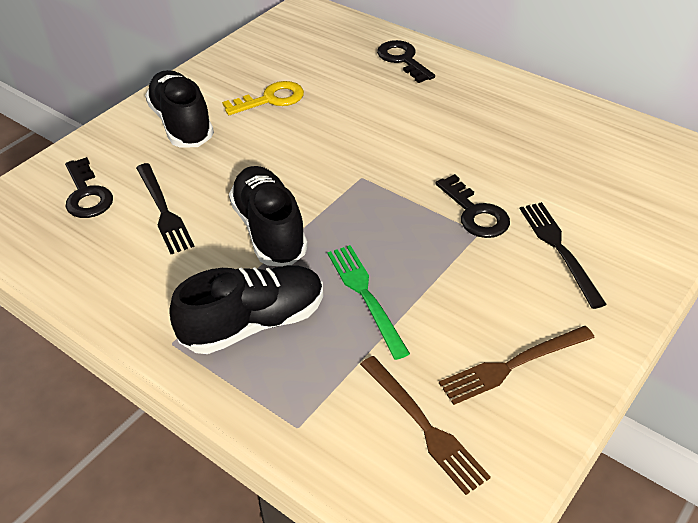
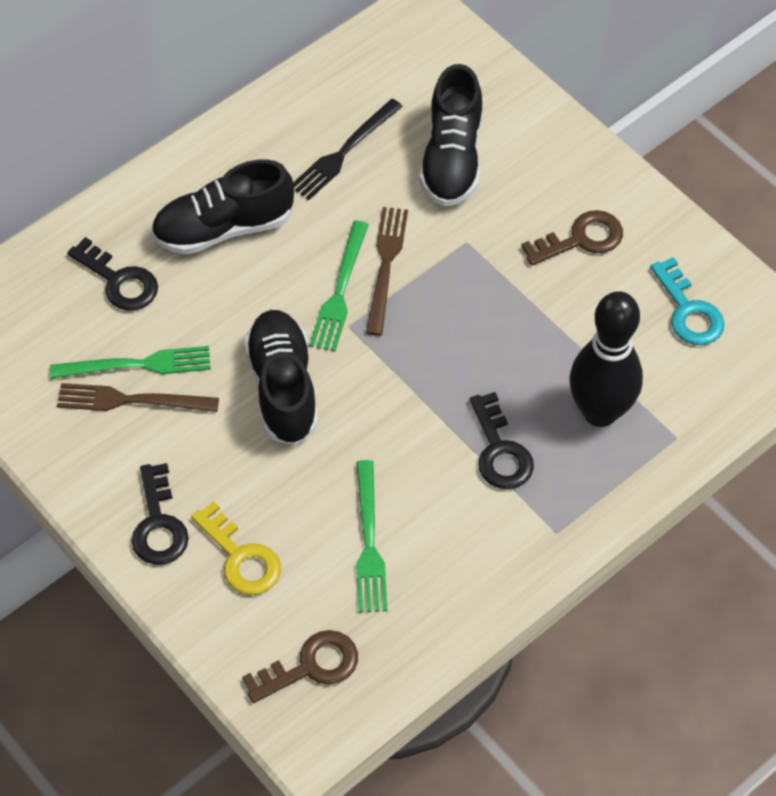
black bowling pin: 0 -> 1
black fork: 2 -> 1
brown key: 0 -> 2
green fork: 1 -> 3
turquoise key: 0 -> 1

